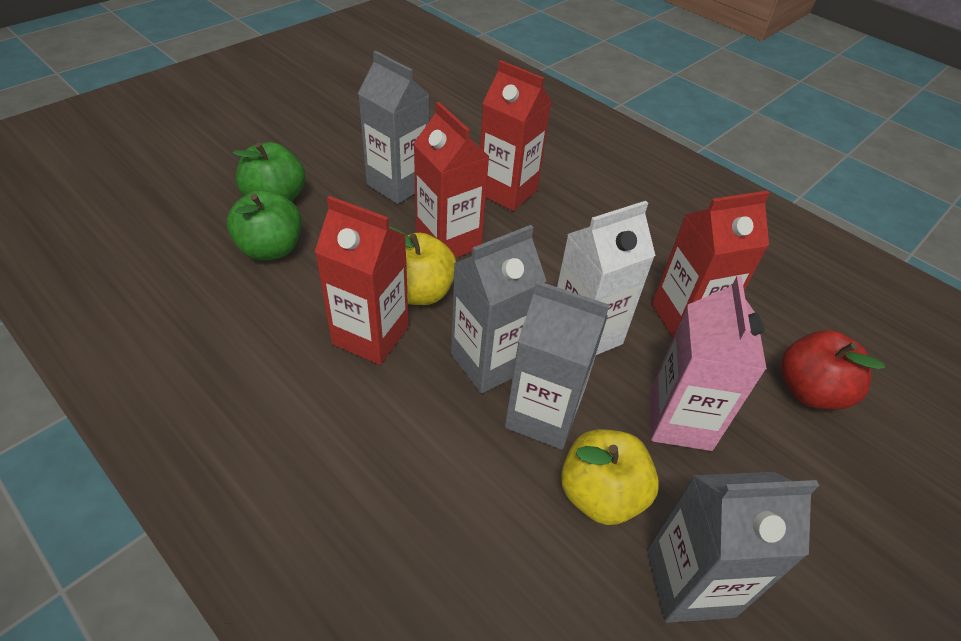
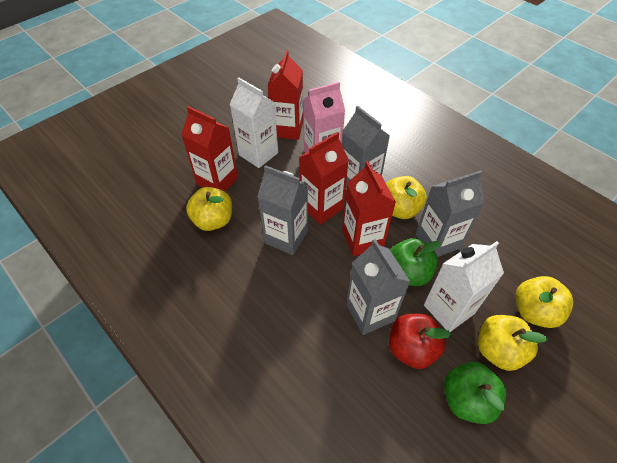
white carton: 1 -> 2
yellow apple: 2 -> 4

